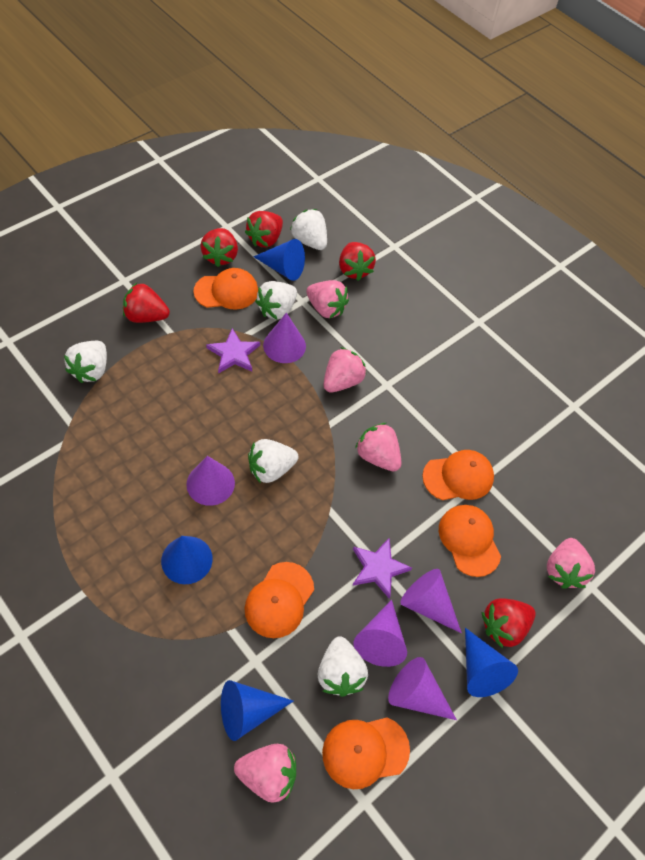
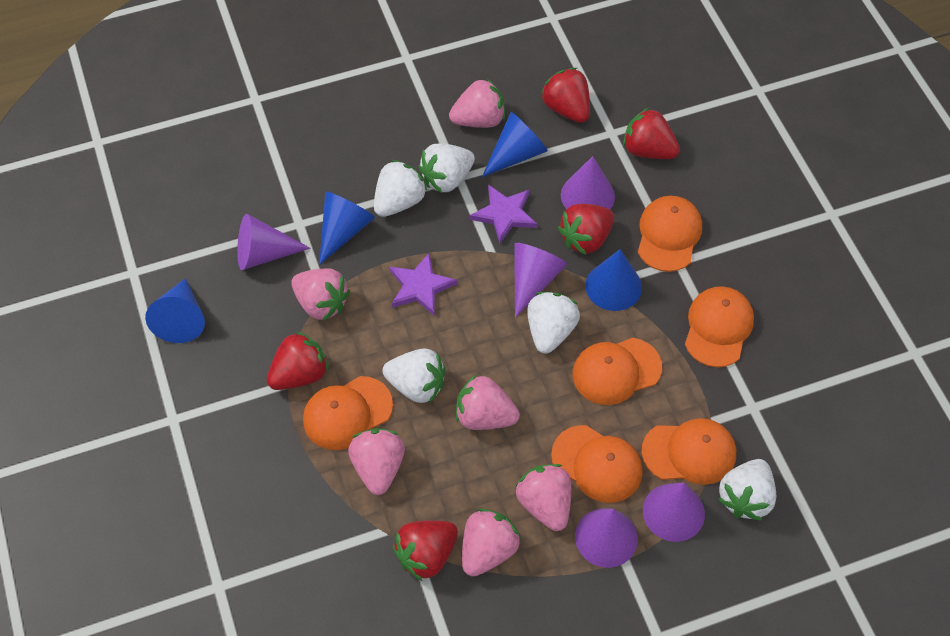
orange cap: 5 -> 6
pink strawberry: 5 -> 6

